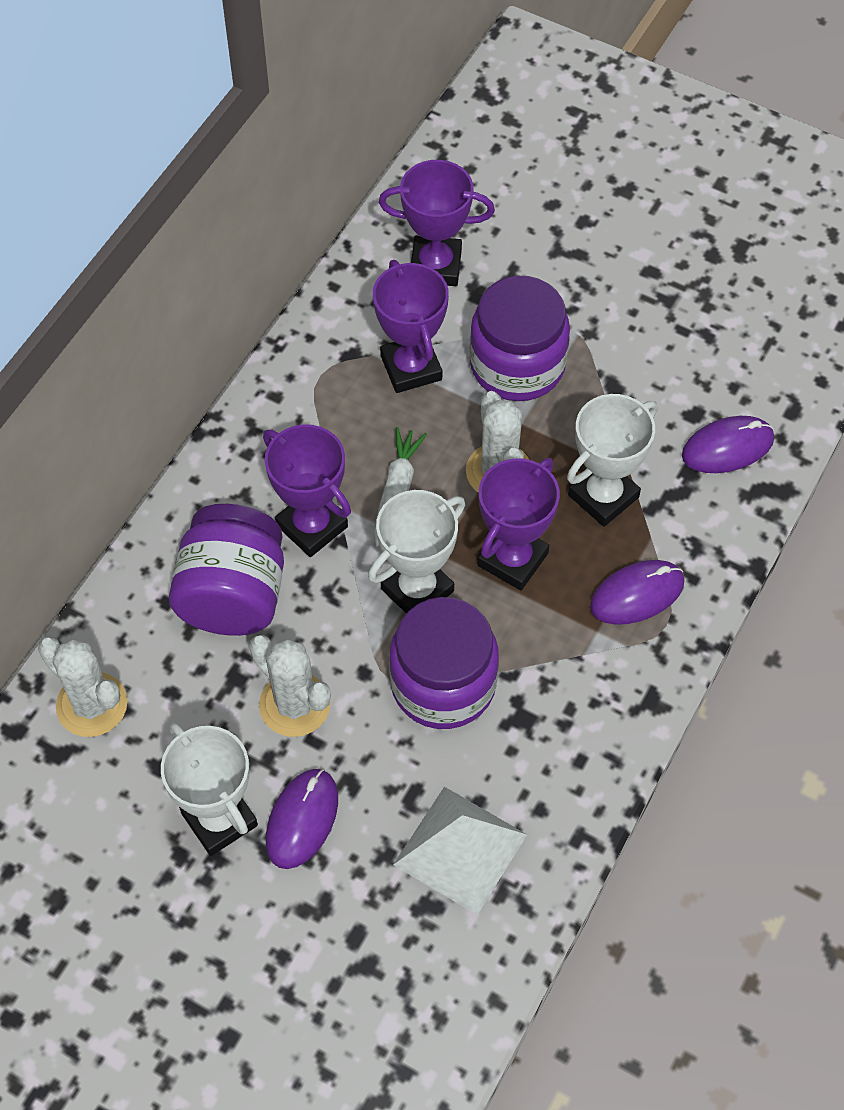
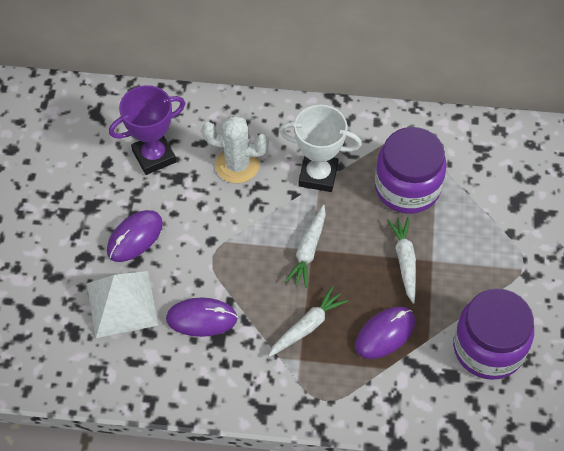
purple jar: 3 -> 2
purple trophy: 4 -> 1
white cactus: 3 -> 1
white carrot: 1 -> 3
white trophy: 3 -> 1

